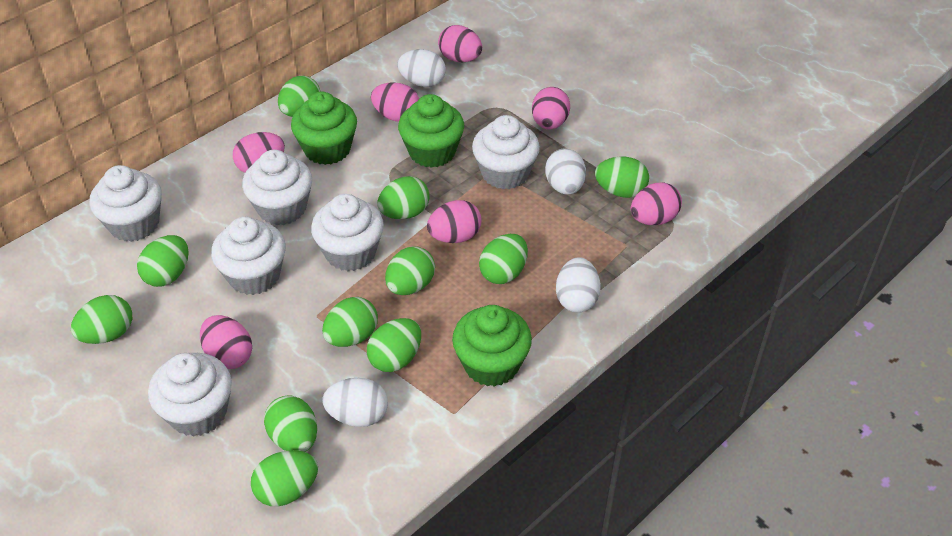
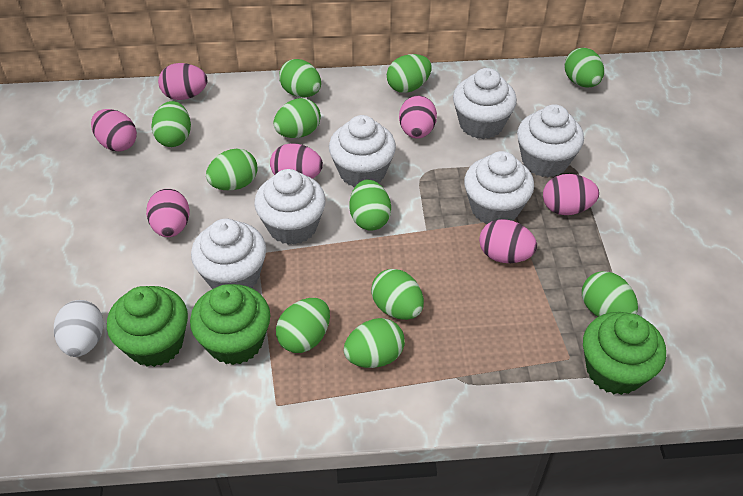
white egg: 4 -> 1

